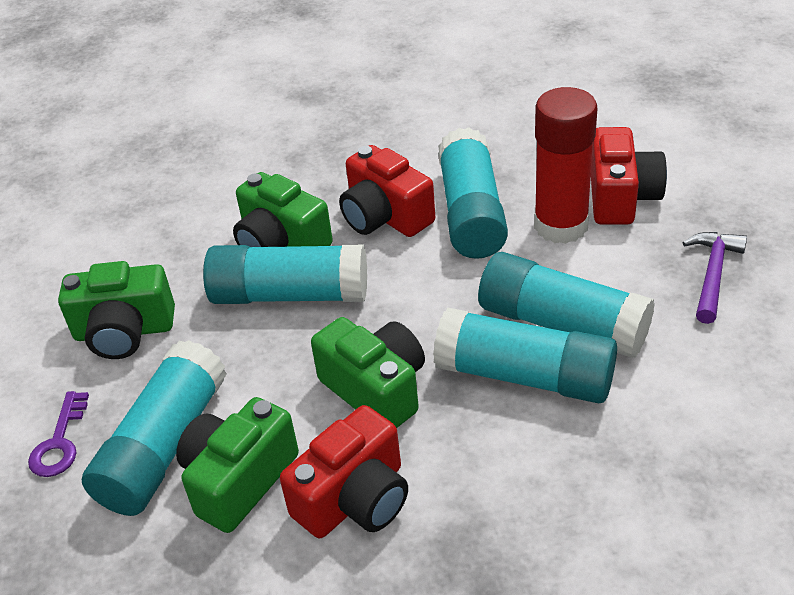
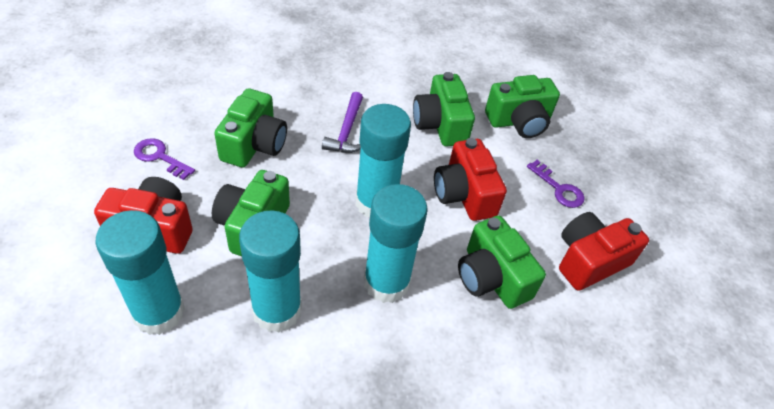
green camera: 4 -> 5
purple key: 1 -> 2
red glue stick: 1 -> 0
turquoise glue stick: 5 -> 4

